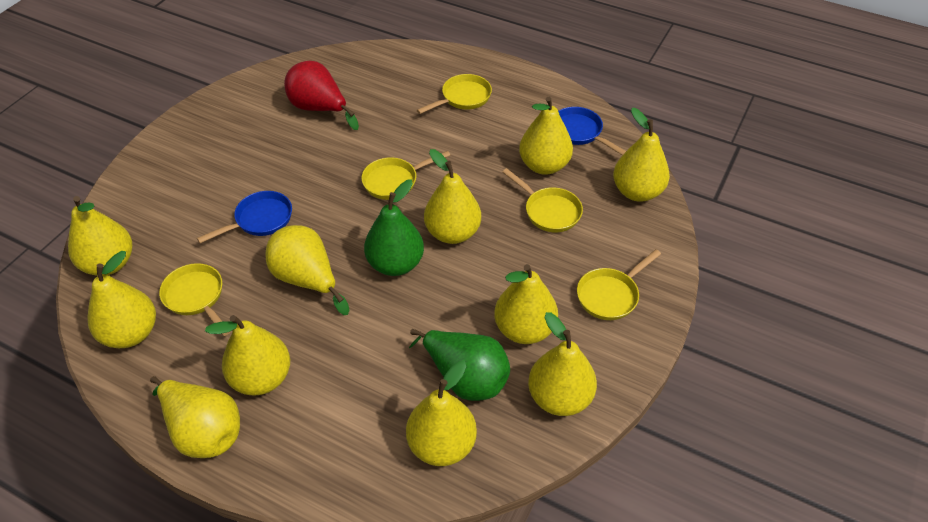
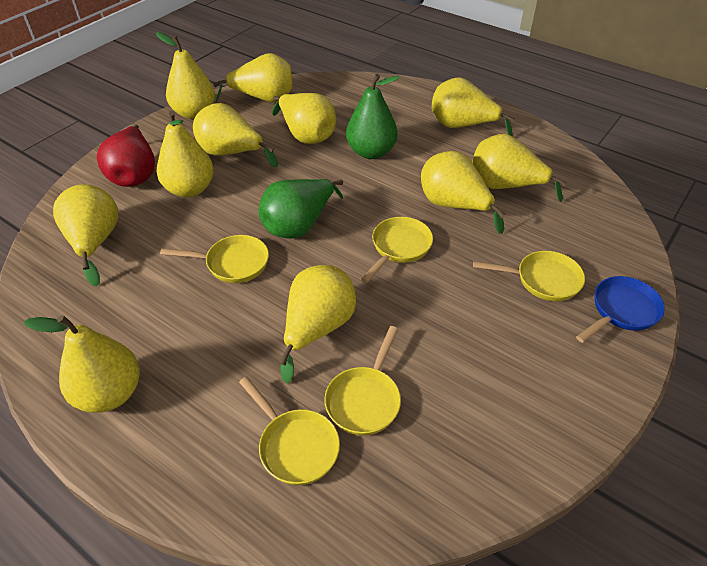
blue pan: 2 -> 1

